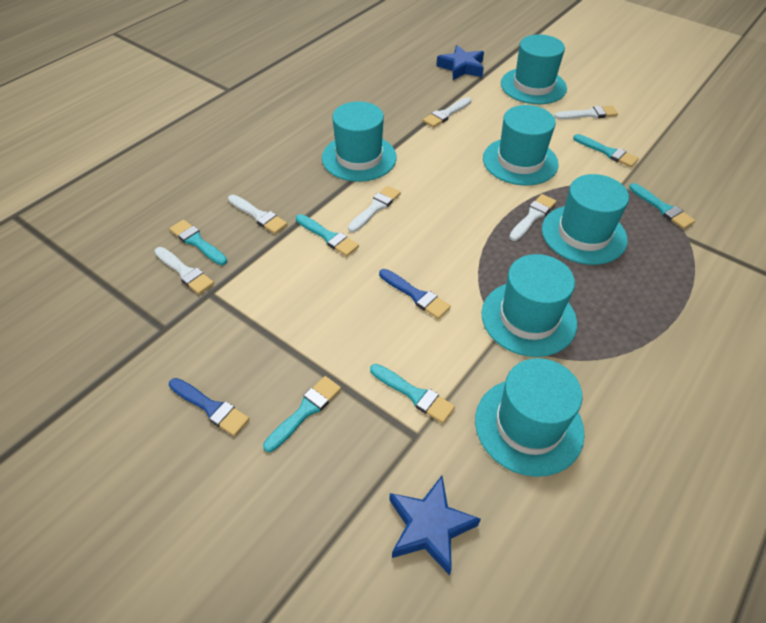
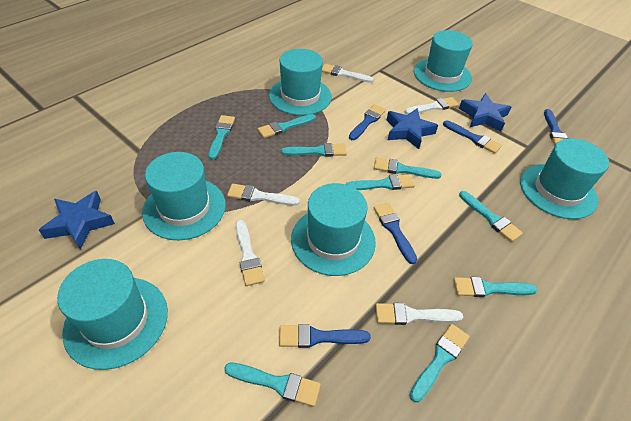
blue brush: 2 -> 5
blue star: 2 -> 3
turquoise brush: 6 -> 9
white brush: 6 -> 5

